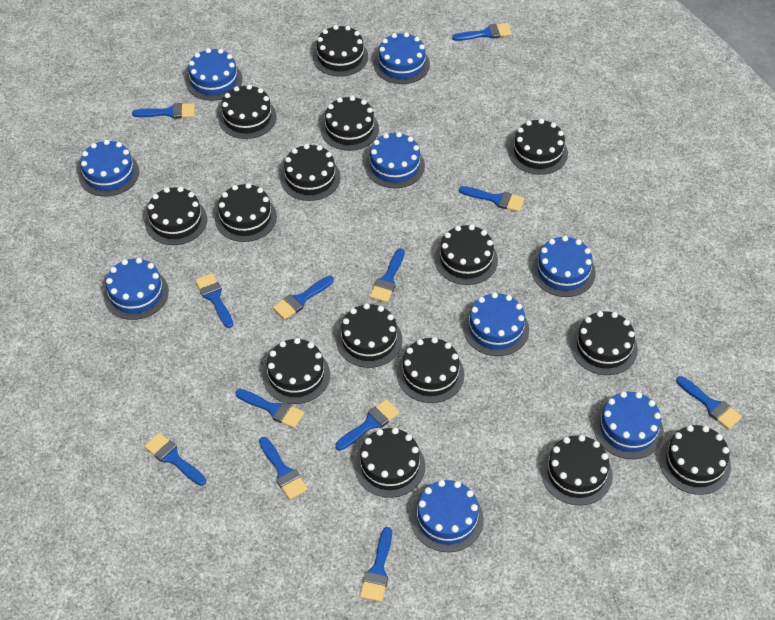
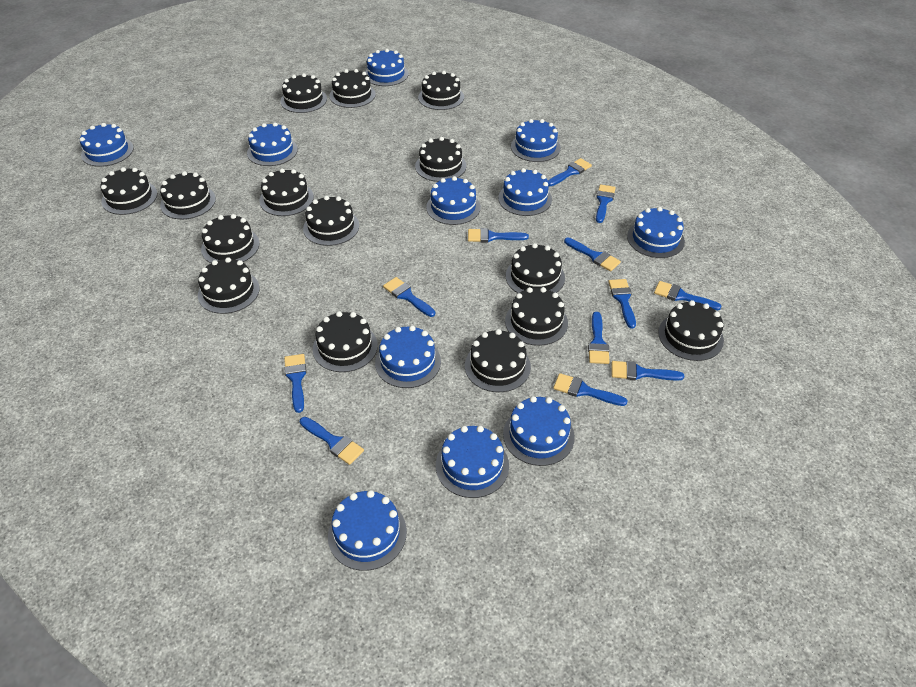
blue cake: 9 -> 11

